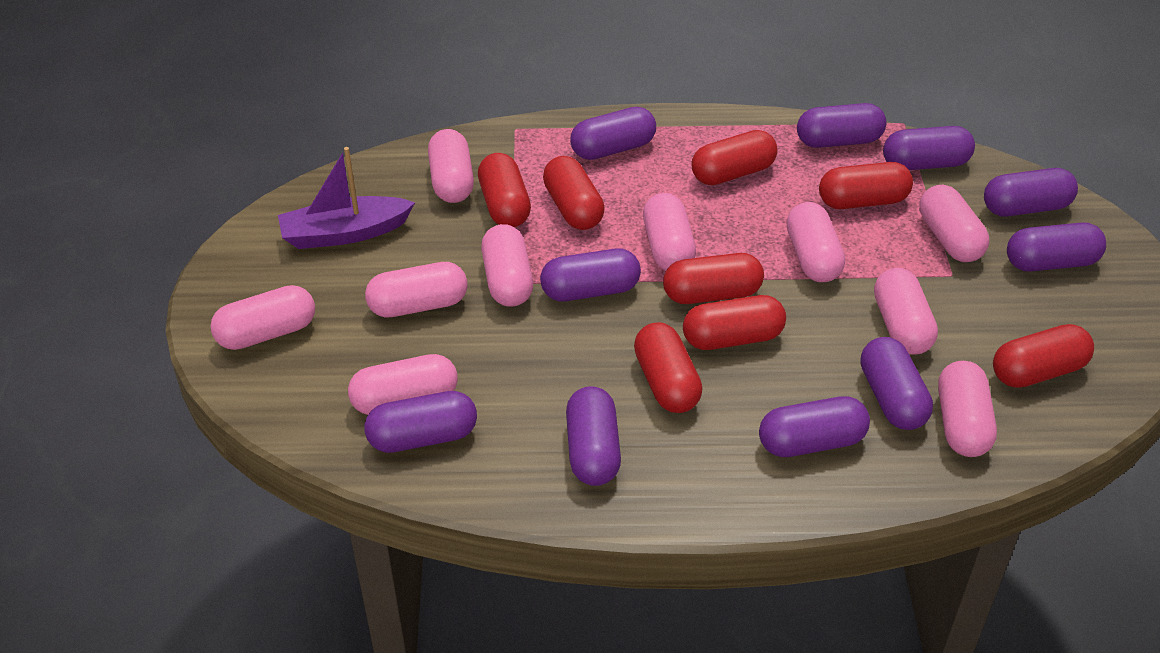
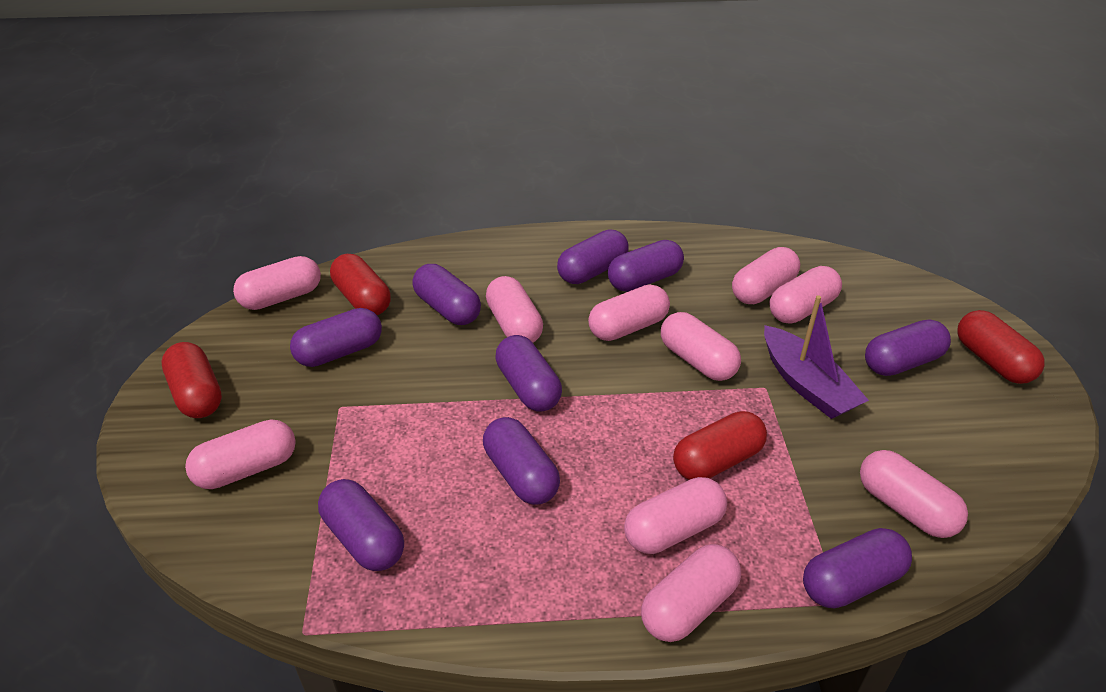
purple capsule: 10 -> 9
red capsule: 8 -> 4

